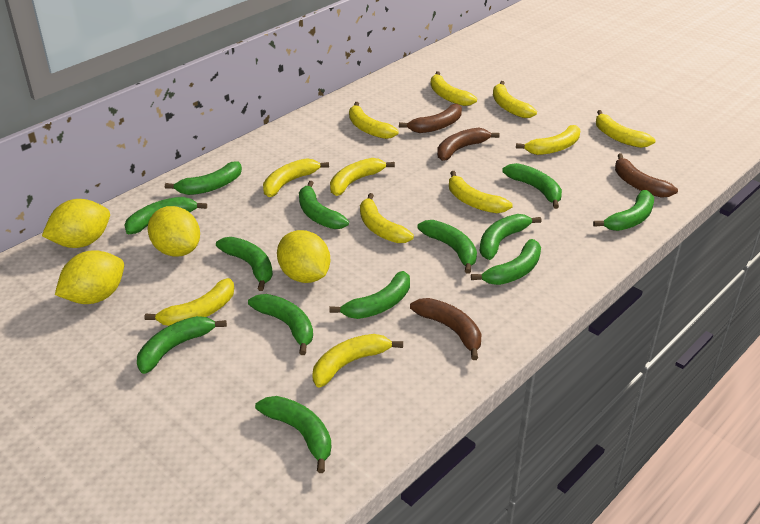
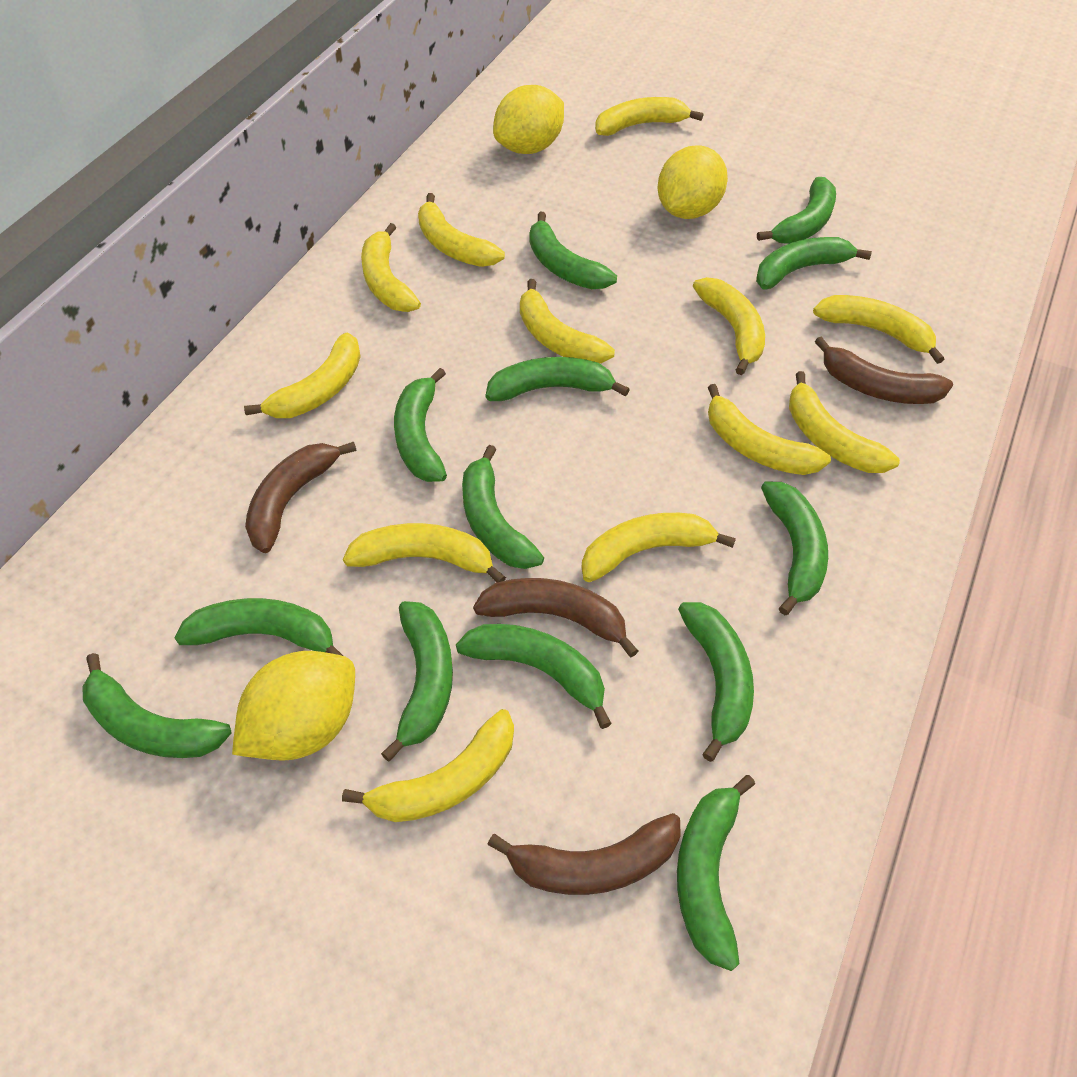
yellow banana: 11 -> 12
yellow lemon: 4 -> 3

